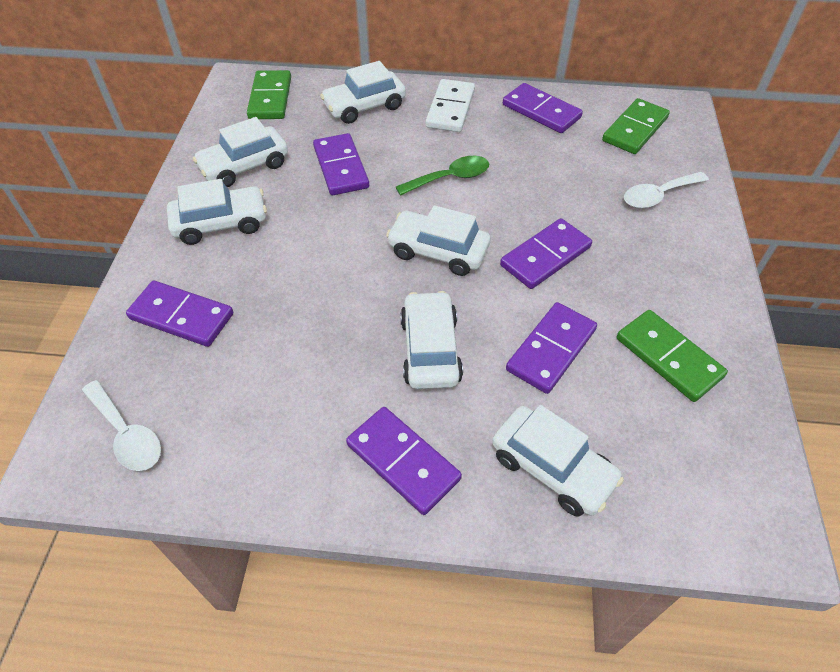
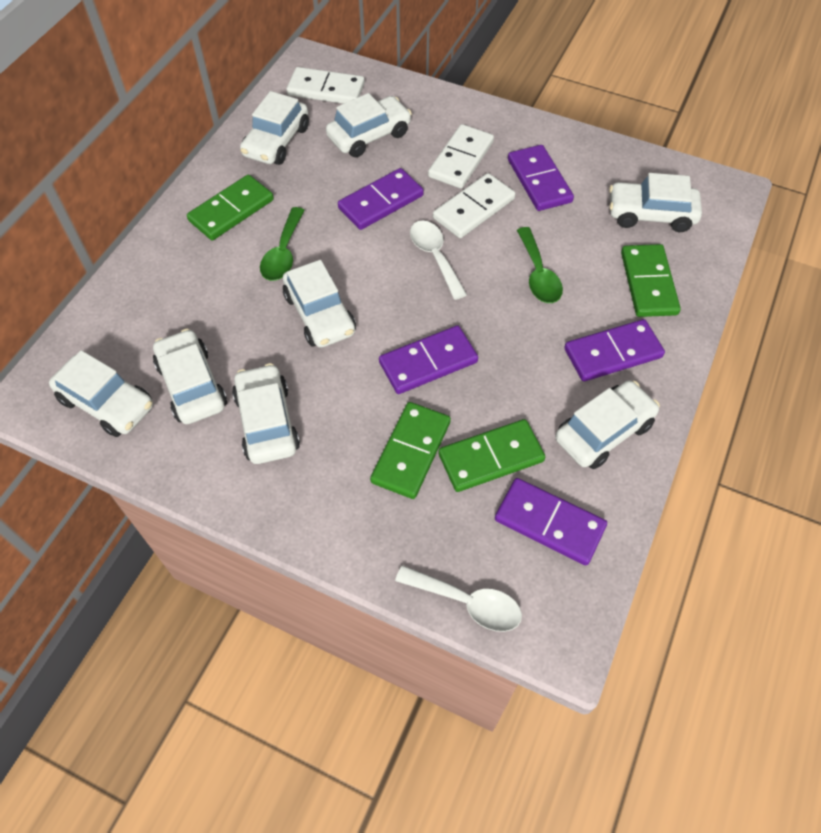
green domino: 3 -> 4
green spoon: 1 -> 2
purple domino: 6 -> 5
white car: 6 -> 8
white domino: 1 -> 3

